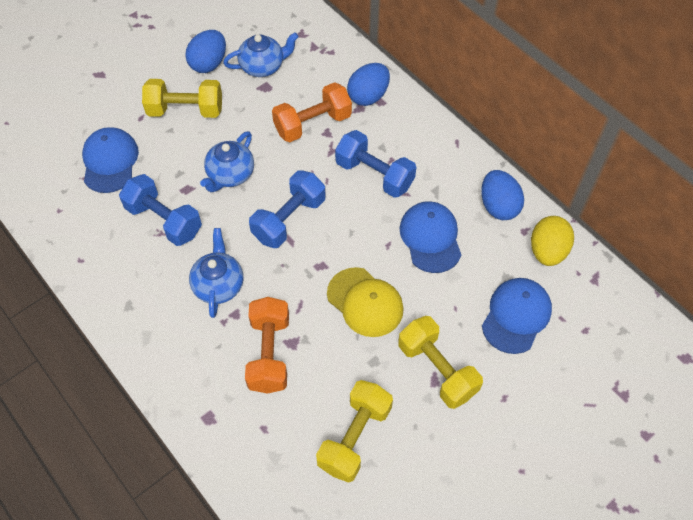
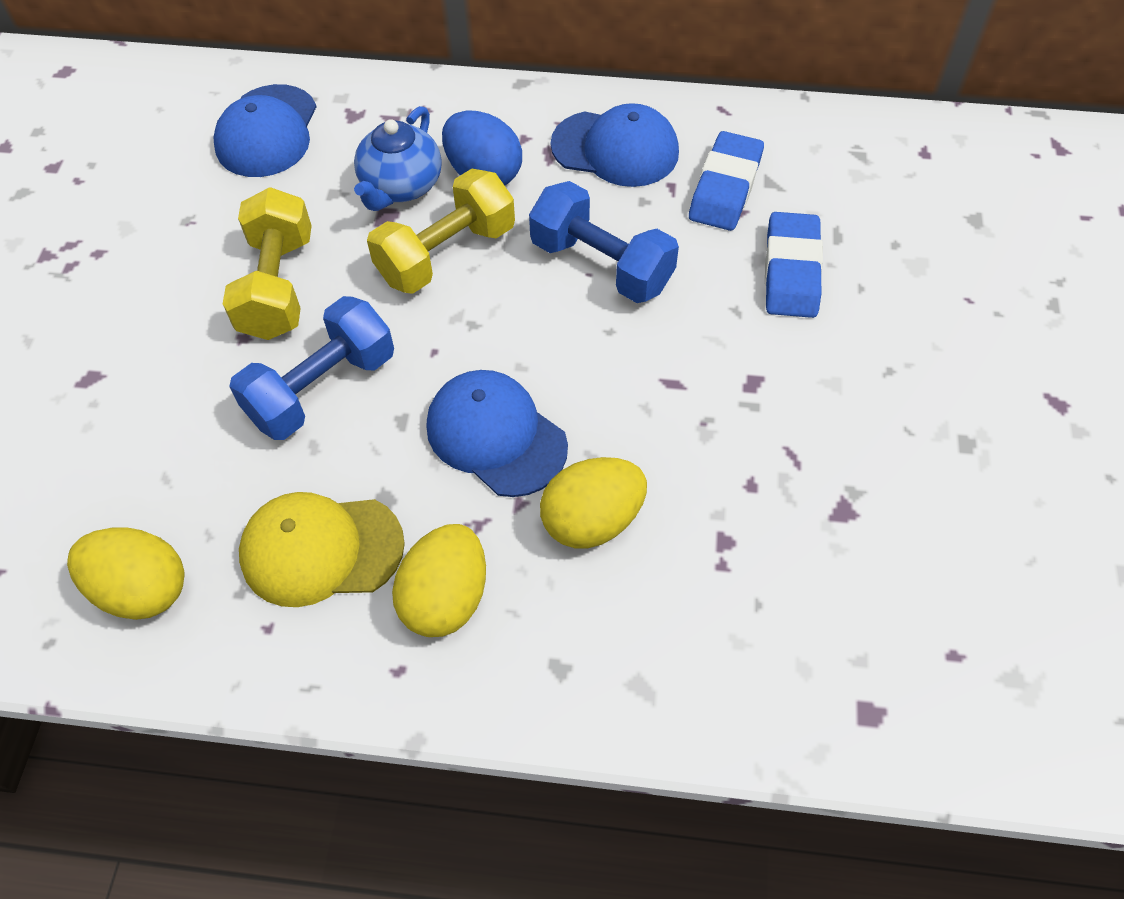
blue dumbbell: 3 -> 2
blue egg: 3 -> 1
blue eraser: 0 -> 2
blue teapot: 3 -> 1
orange dumbbell: 2 -> 0
yellow dumbbell: 3 -> 2
yellow egg: 1 -> 3

